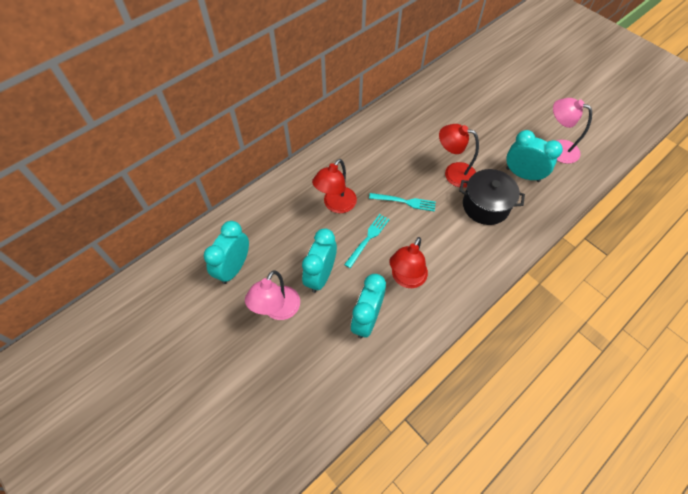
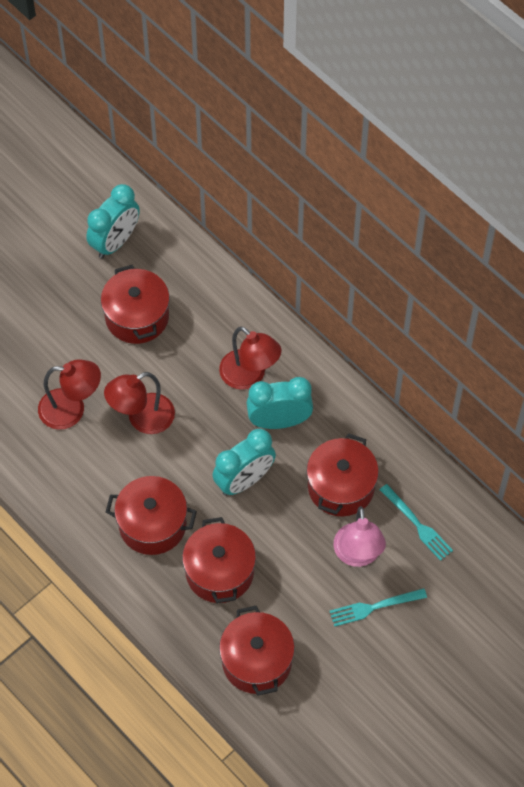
black pot: 1 -> 0
pink lamp: 2 -> 1
red pot: 0 -> 5
turquoise clock: 4 -> 3

